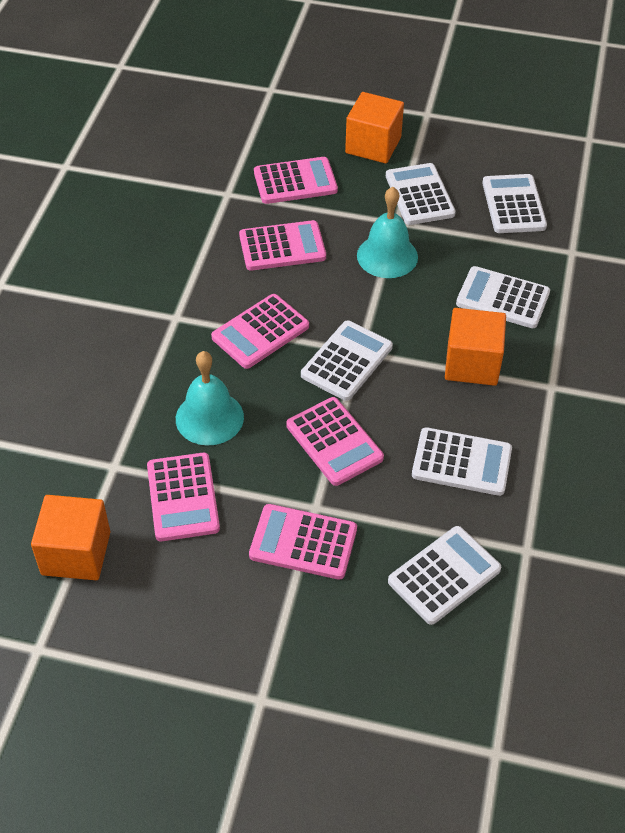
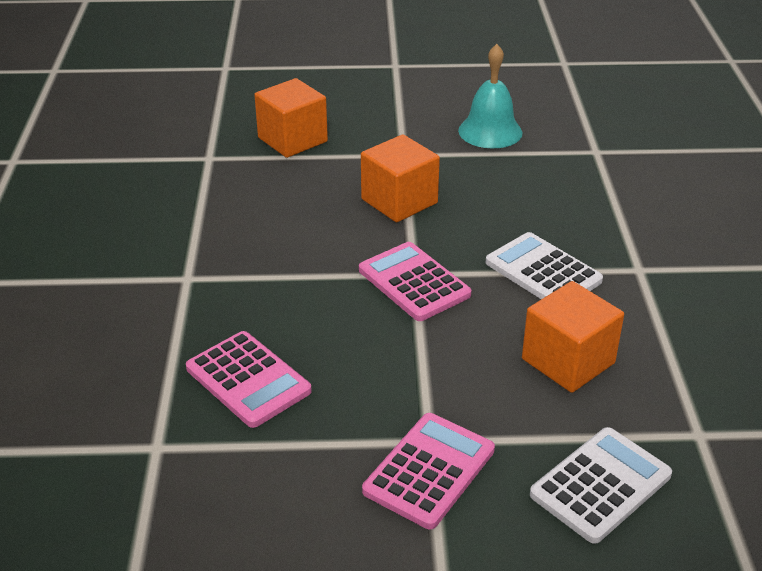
pink calculator: 6 -> 3
turquoise bell: 2 -> 1
white calculator: 6 -> 2

